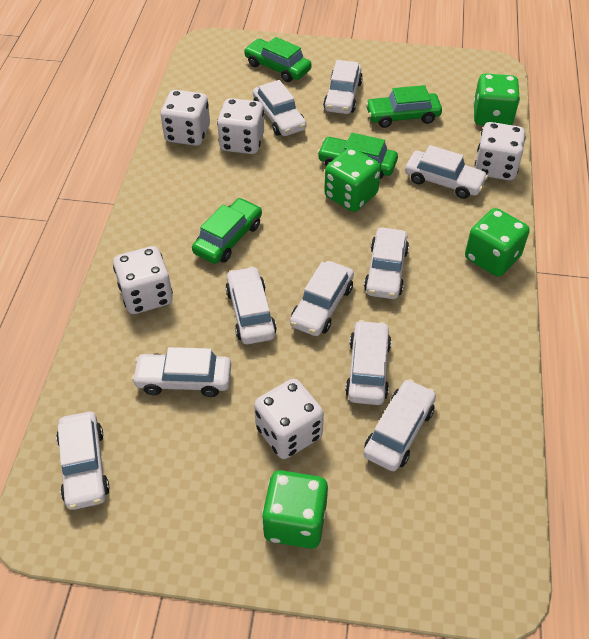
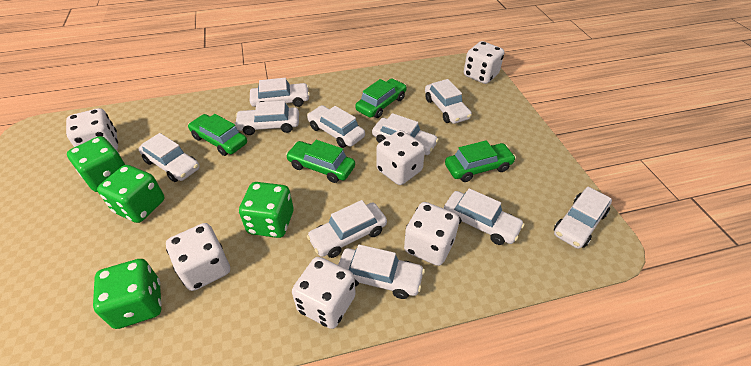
white dice: 5 -> 6

